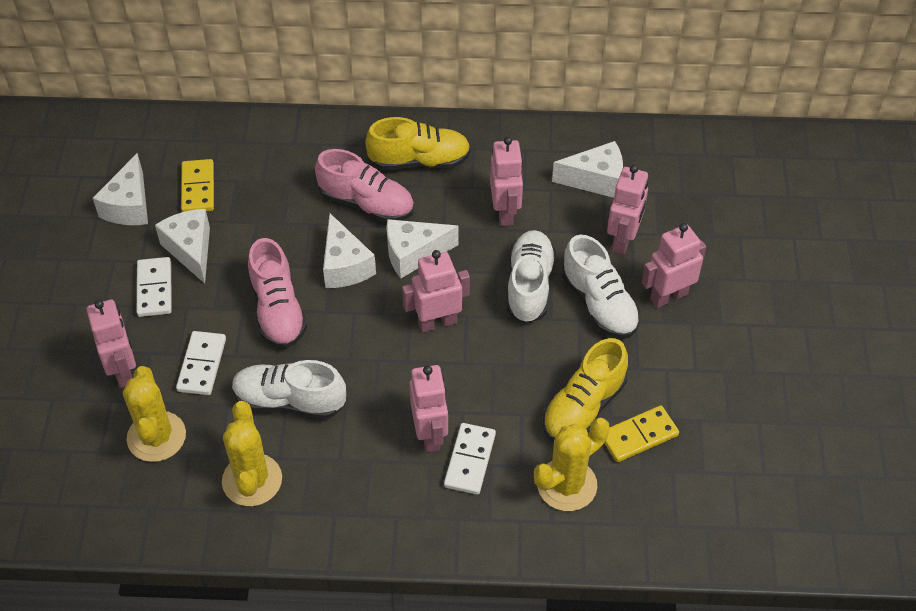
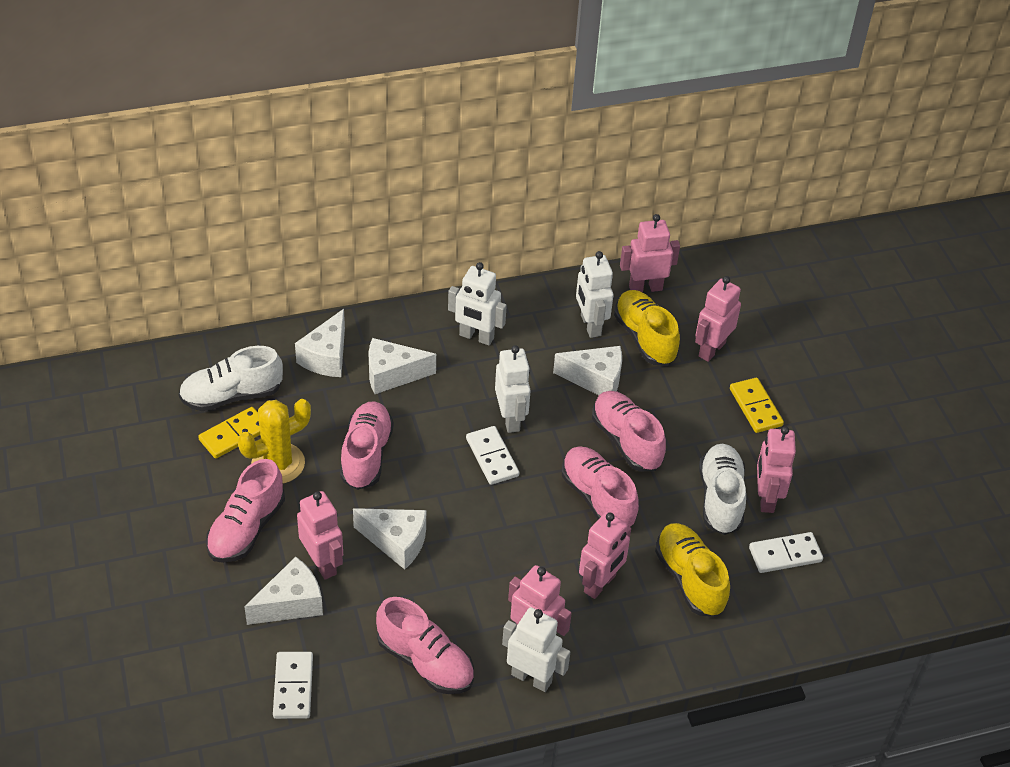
pink shoe: 2 -> 5
white robot: 0 -> 4
white shoe: 3 -> 2
yellow cactus: 3 -> 1

